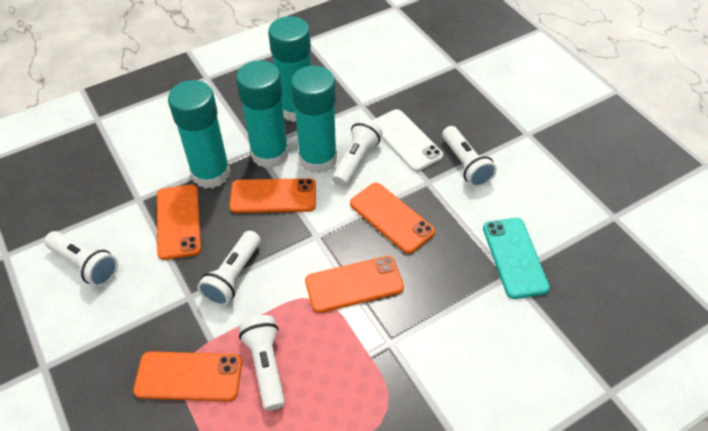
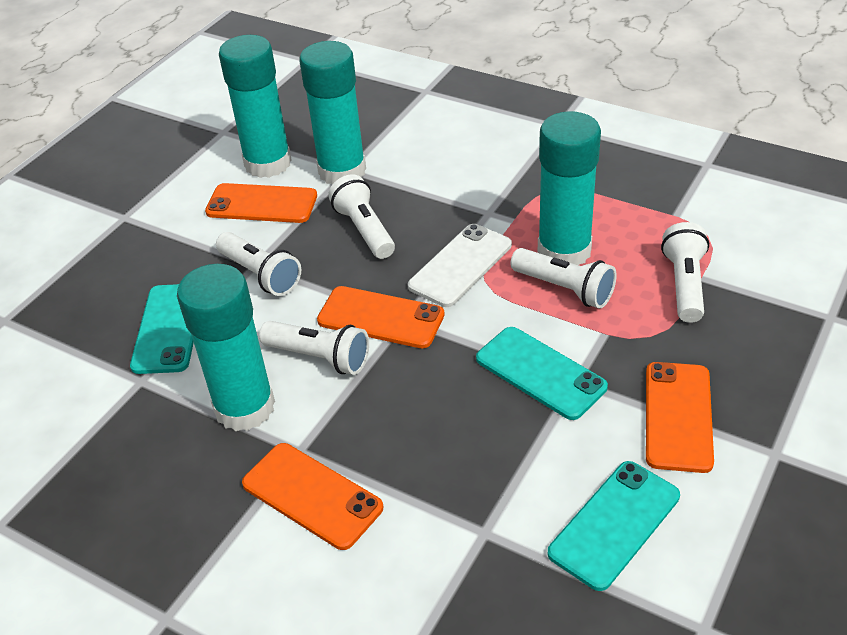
orange phone: 5 -> 4
turquoise phone: 1 -> 3

